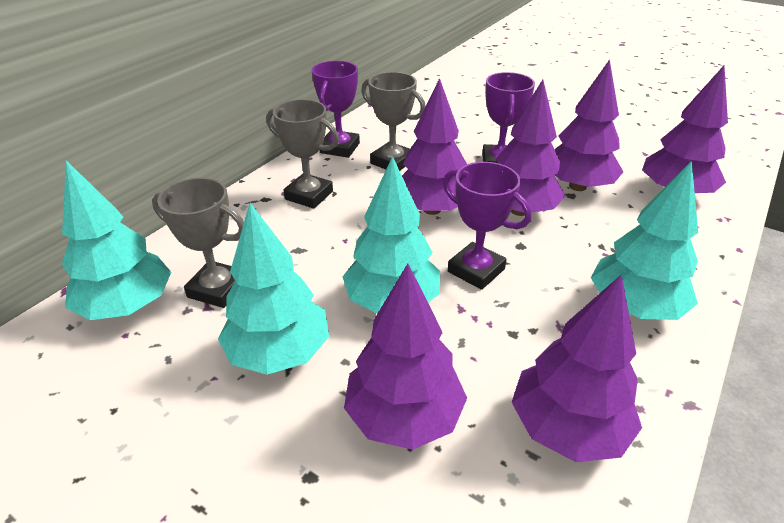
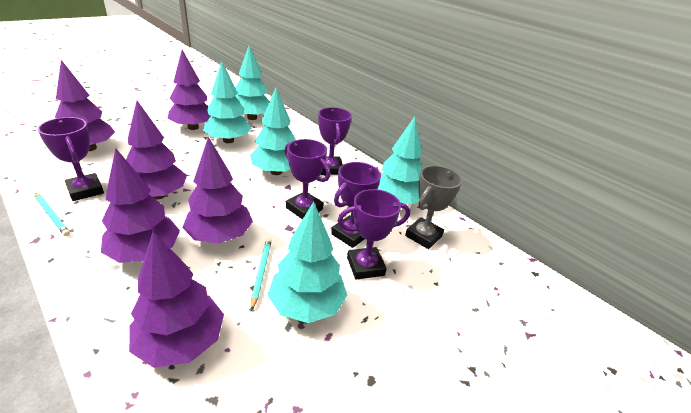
grey trophy: 3 -> 1
purple trophy: 3 -> 5
turquoise pencil: 0 -> 2
turquoise tree: 4 -> 5

